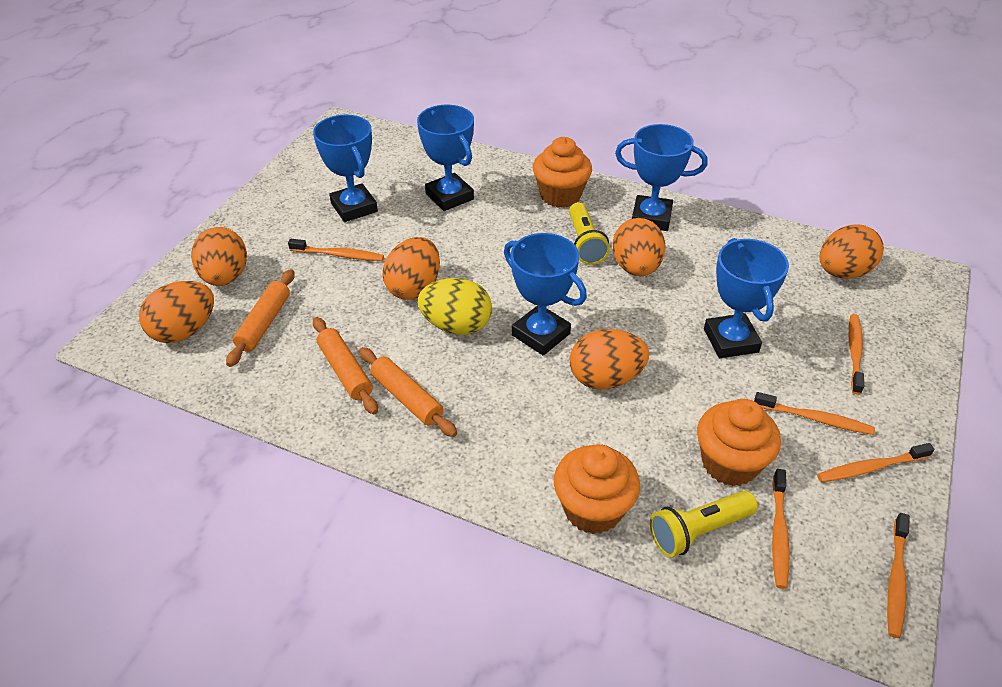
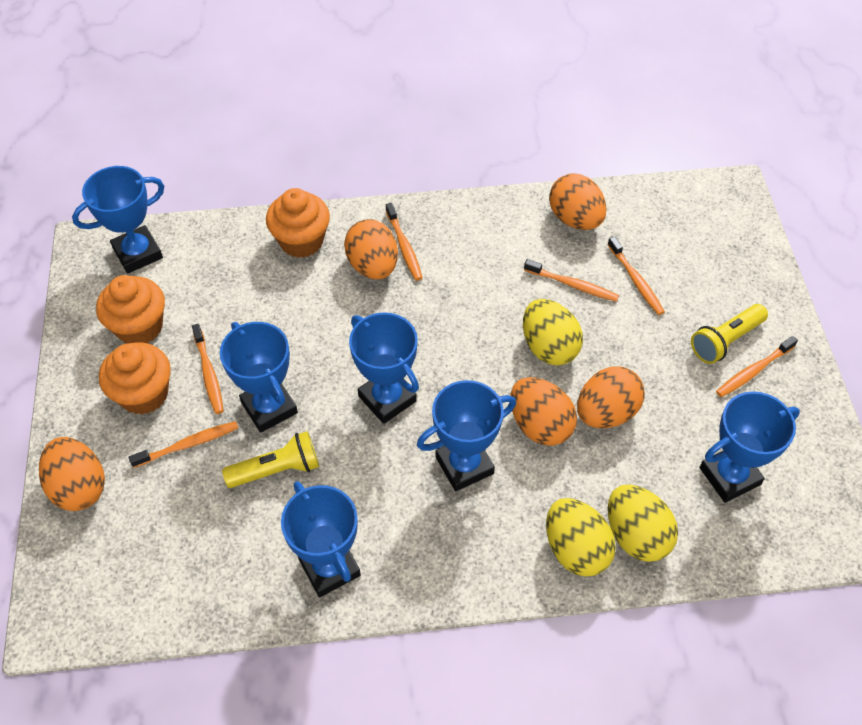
blue trophy: 5 -> 6
orange egg: 6 -> 5
orange rolling pin: 3 -> 0
yellow egg: 1 -> 3

